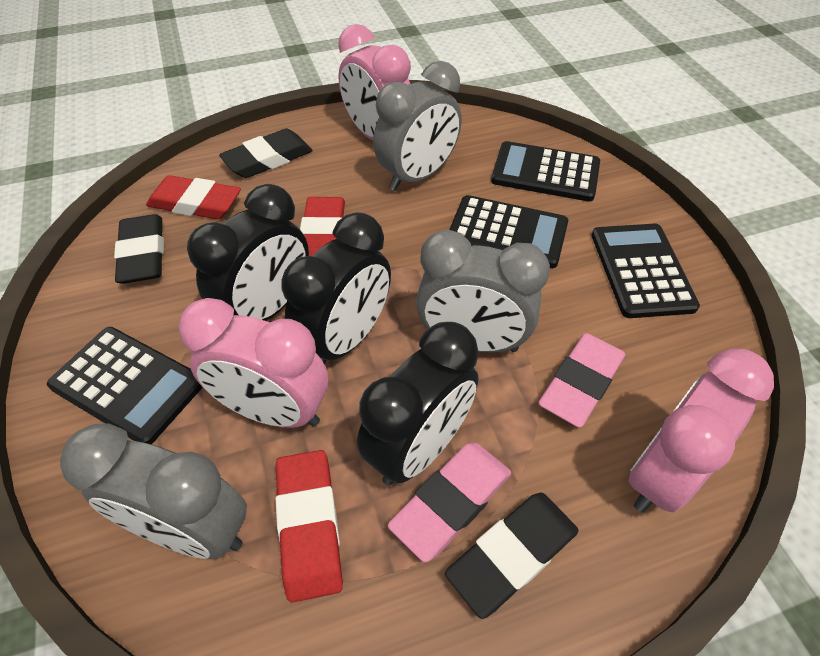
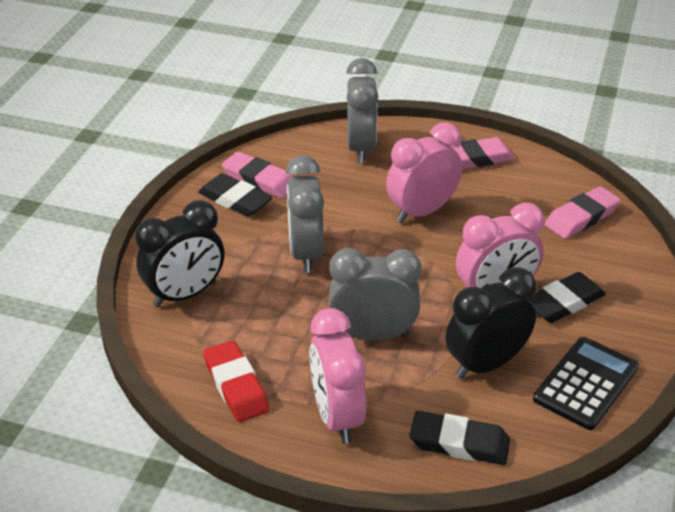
black calculator: 4 -> 1
black clock: 3 -> 2
pink eraser: 2 -> 3
red eraser: 3 -> 1

